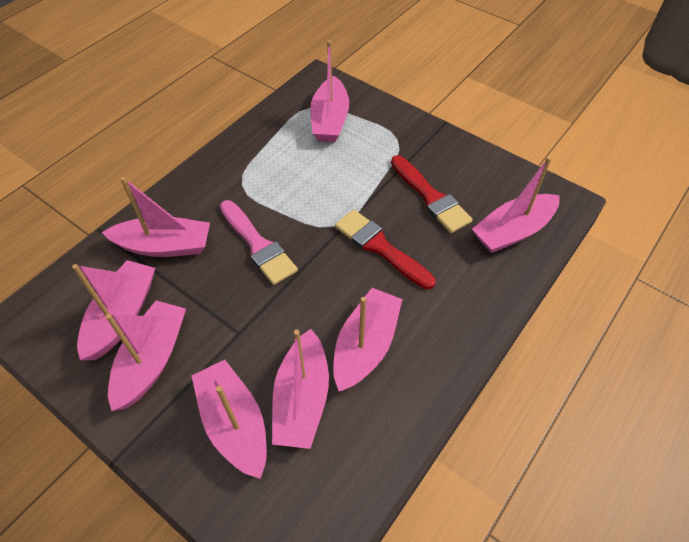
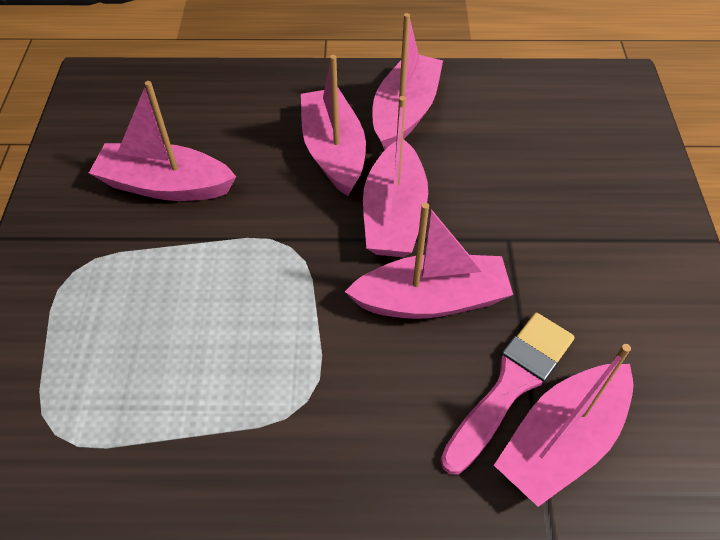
pink boat: 8 -> 6
red brush: 2 -> 0

